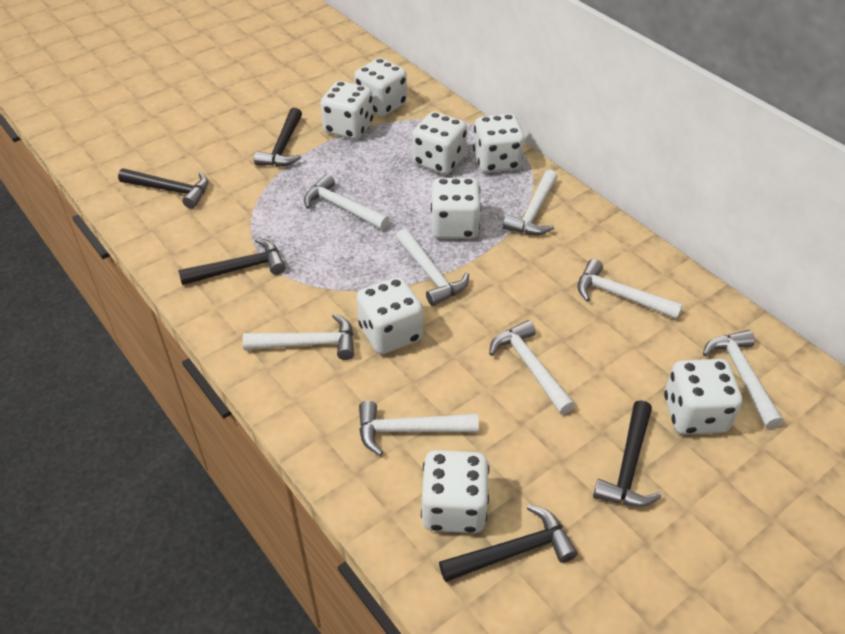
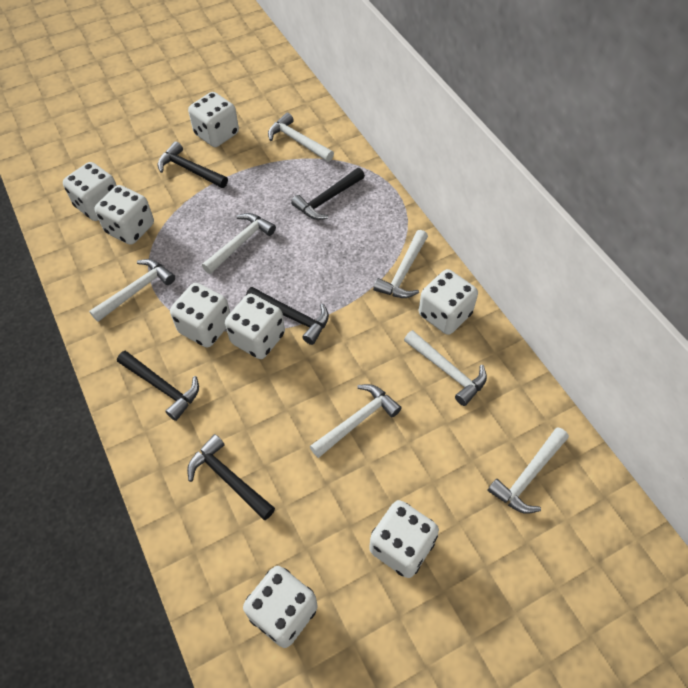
white hammer: 8 -> 7

